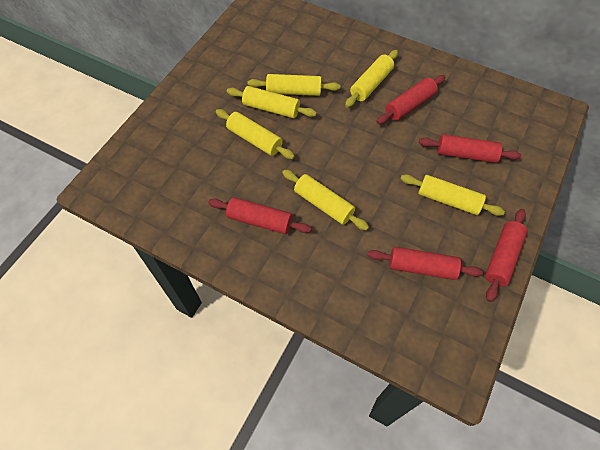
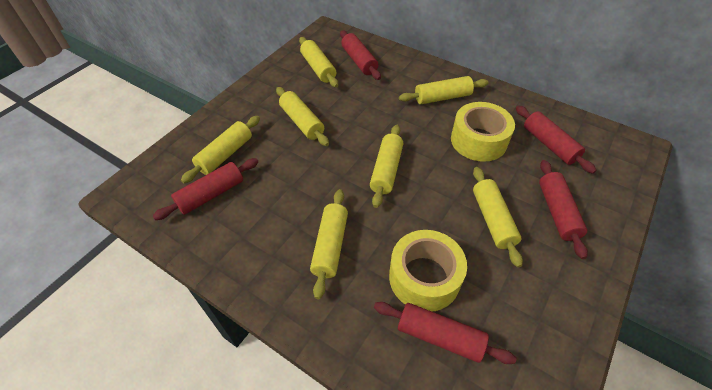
yellow rolling pin: 6 -> 7
yellow tape: 0 -> 2

